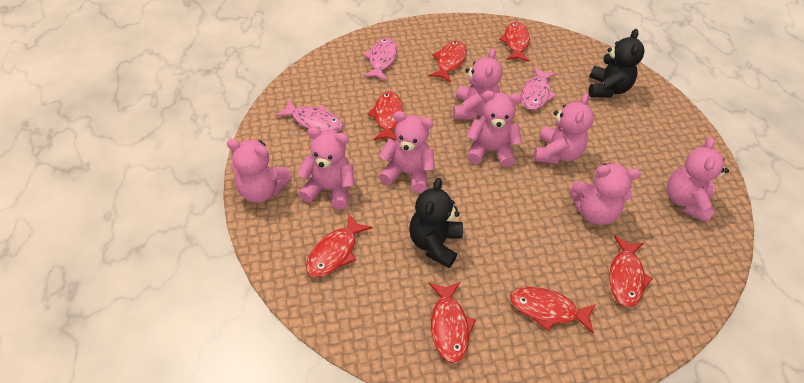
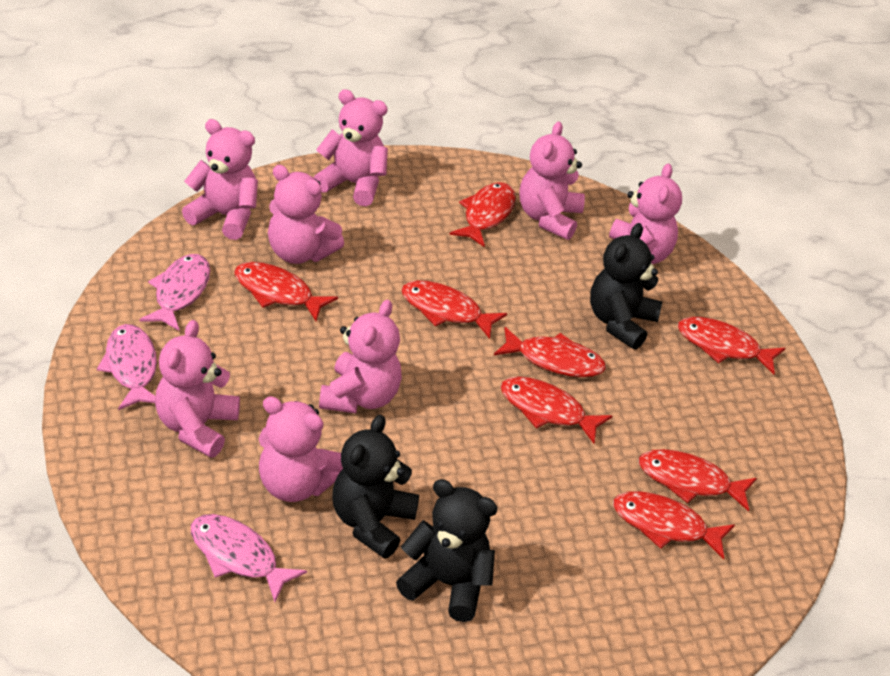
black teddy bear: 2 -> 3
red fish: 7 -> 8

